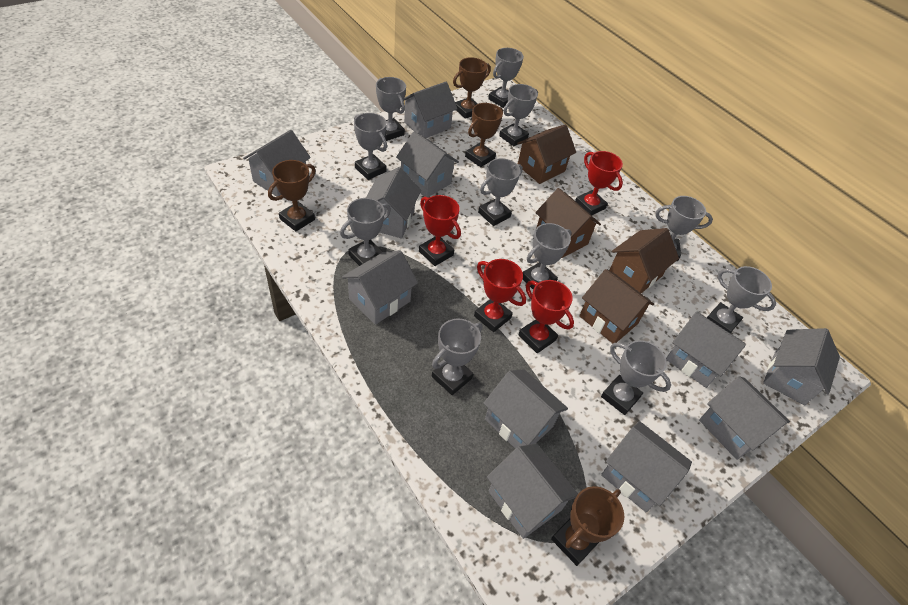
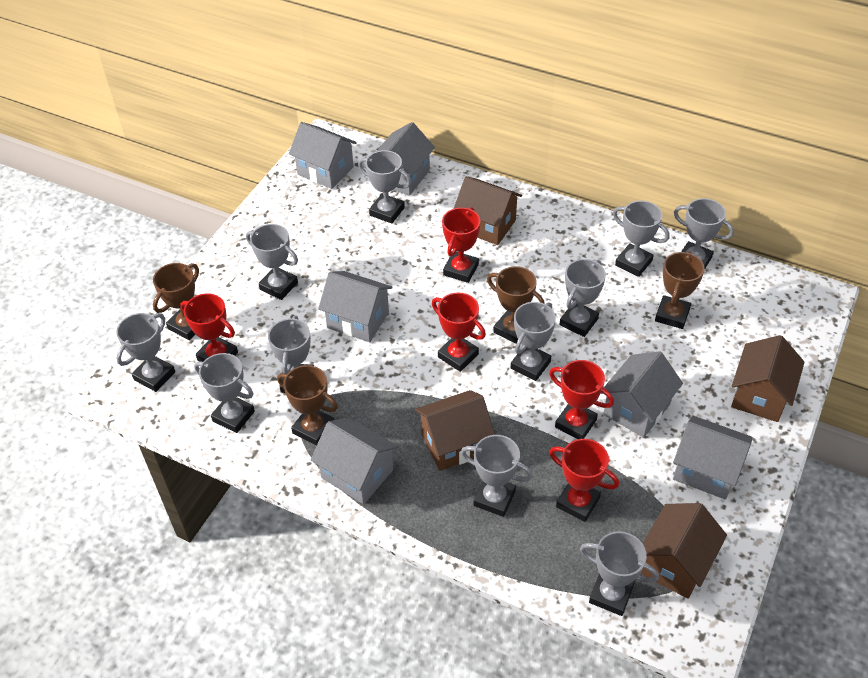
grey house: 11 -> 6
red trophy: 4 -> 5

